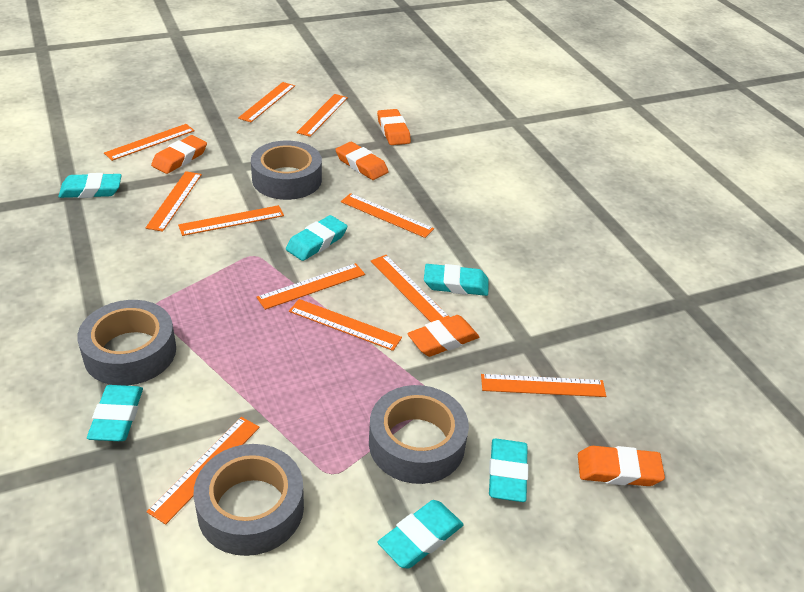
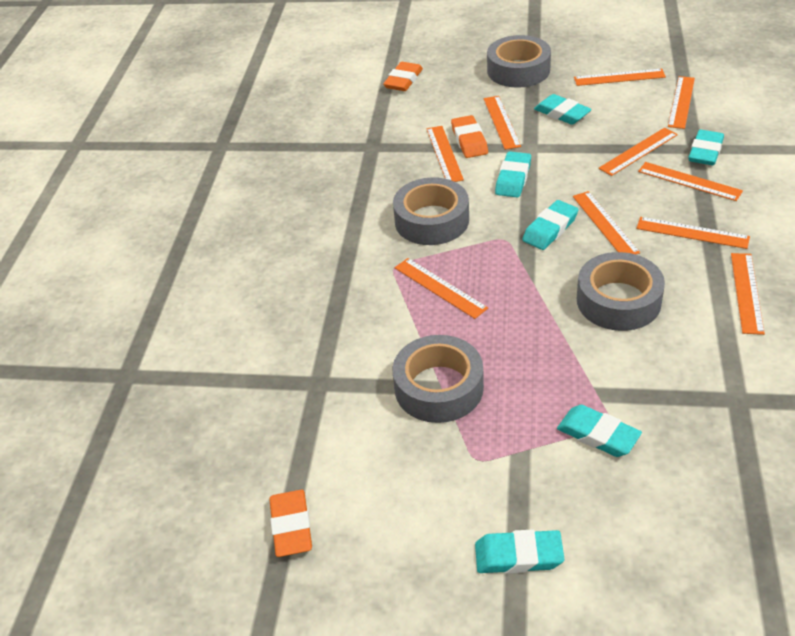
orange eraser: 5 -> 3
orange ruler: 11 -> 10

